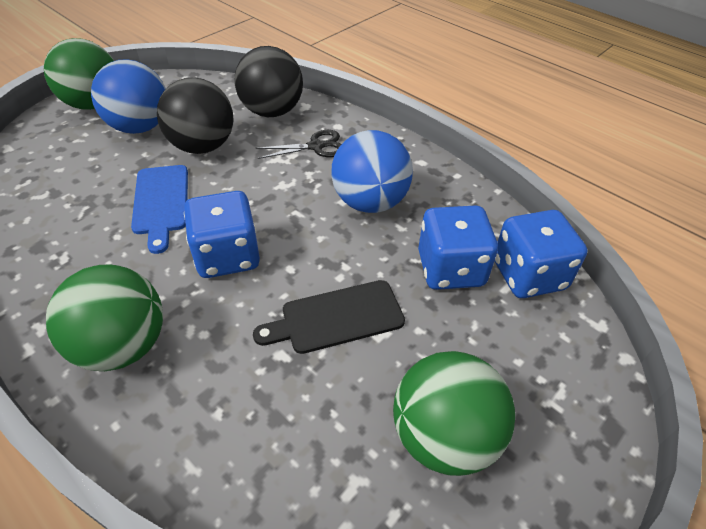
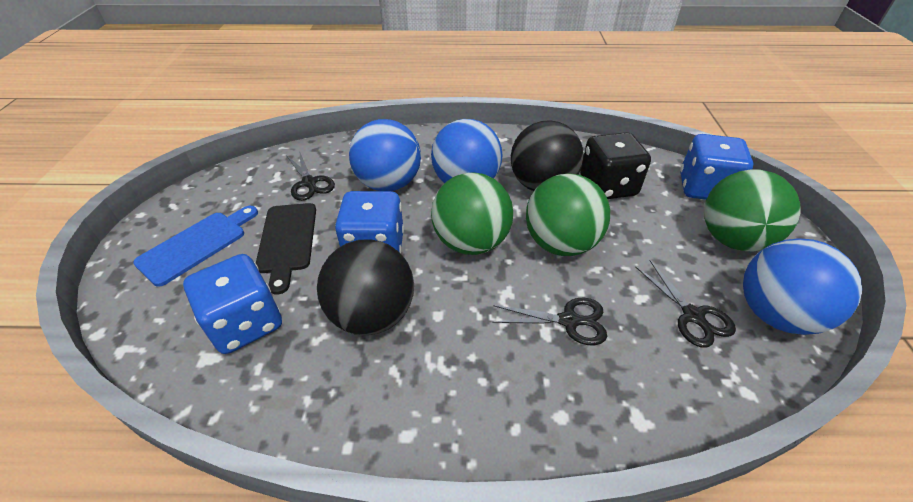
black dice: 0 -> 1
black scissors: 1 -> 3
blue ball: 2 -> 3

